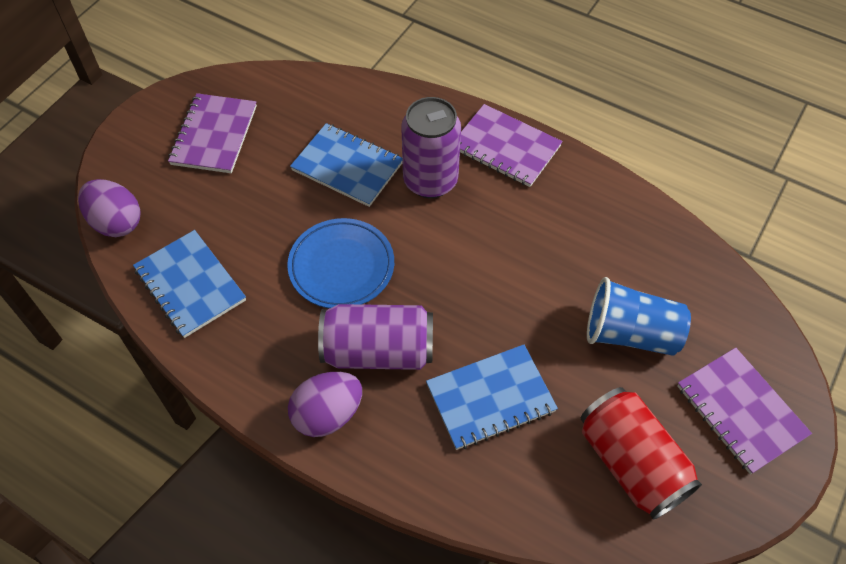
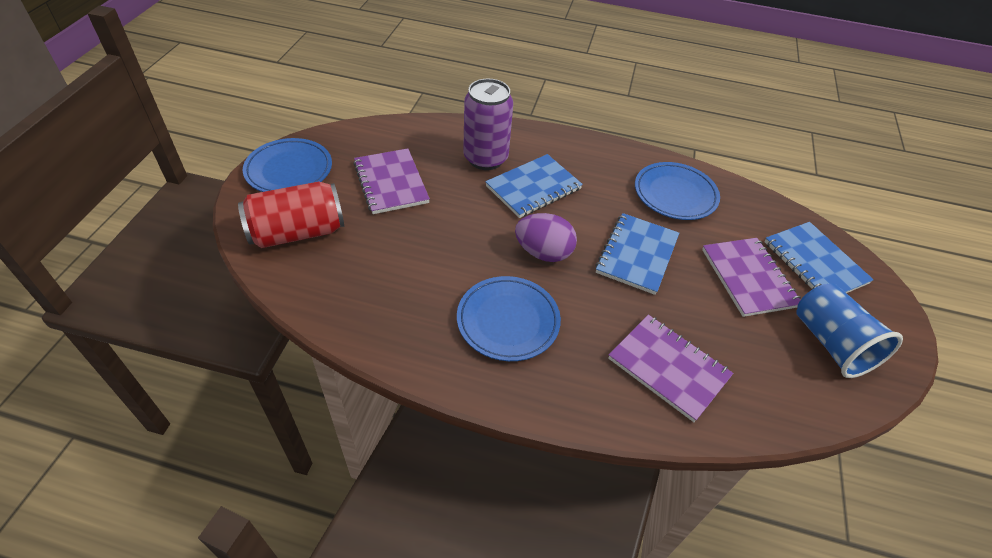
blue plate: 1 -> 3
purple can: 2 -> 1
purple egg: 2 -> 1

